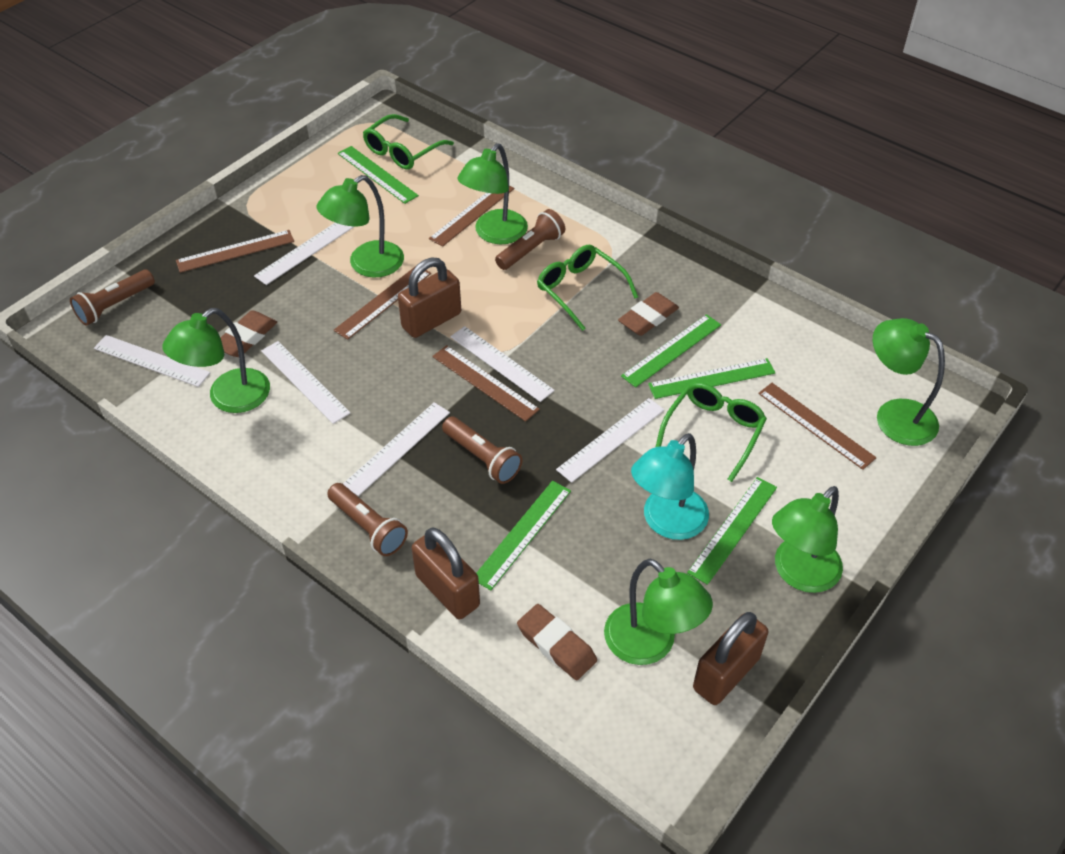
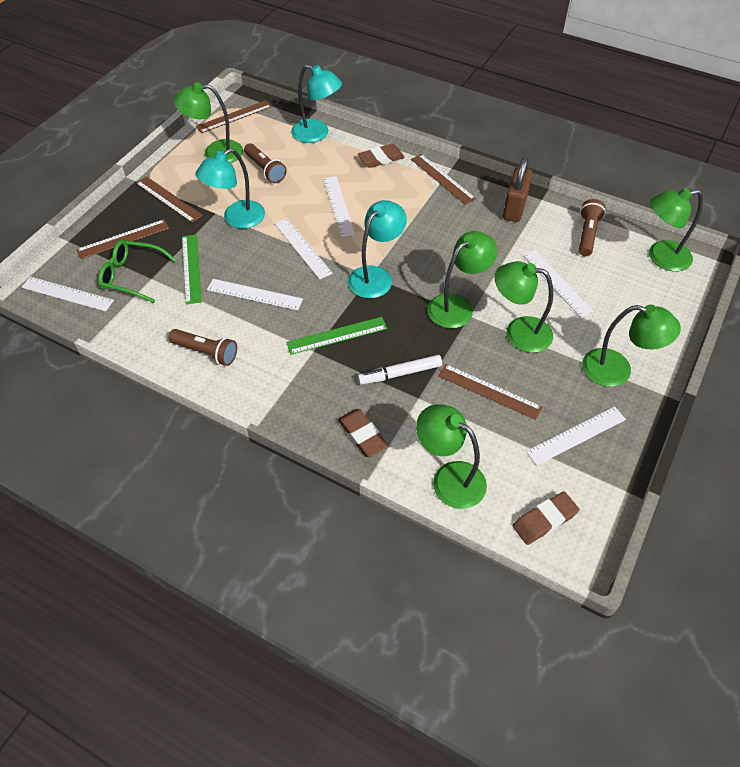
brown flashlight: 4 -> 3
brown padlock: 3 -> 1
green glasses: 3 -> 1
green ruler: 5 -> 2
turquoise lamp: 1 -> 3
white marker: 0 -> 1

